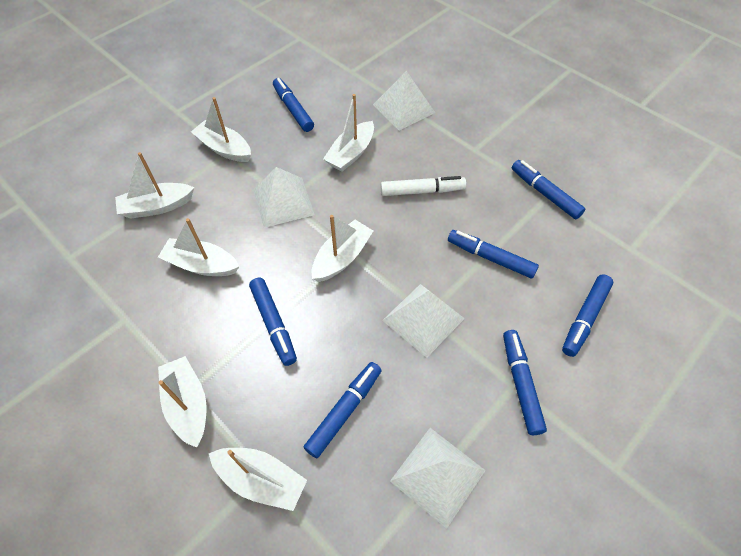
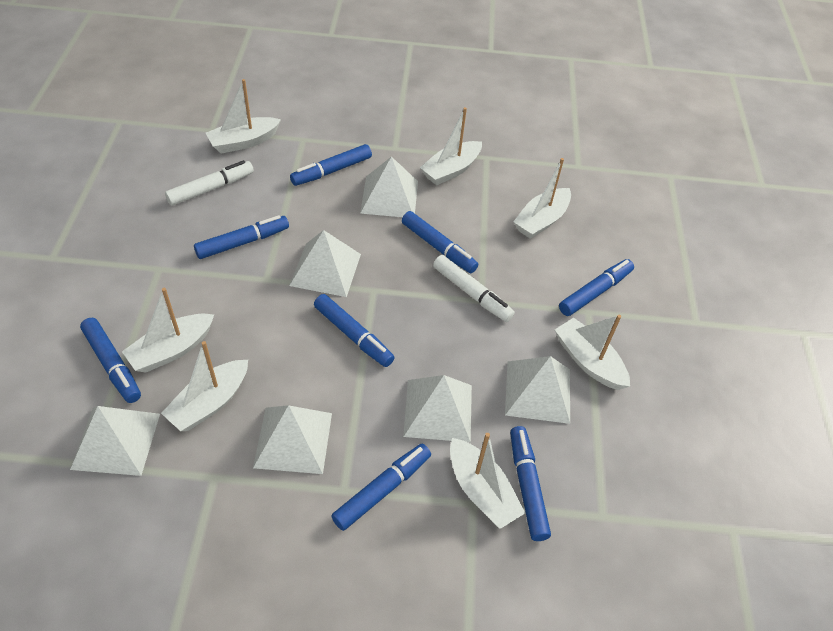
blue marker: 7 -> 8
white marker: 1 -> 2
white pyramid: 4 -> 6

